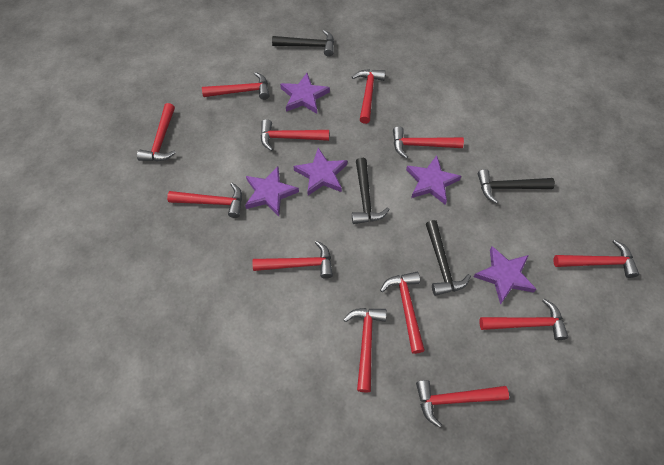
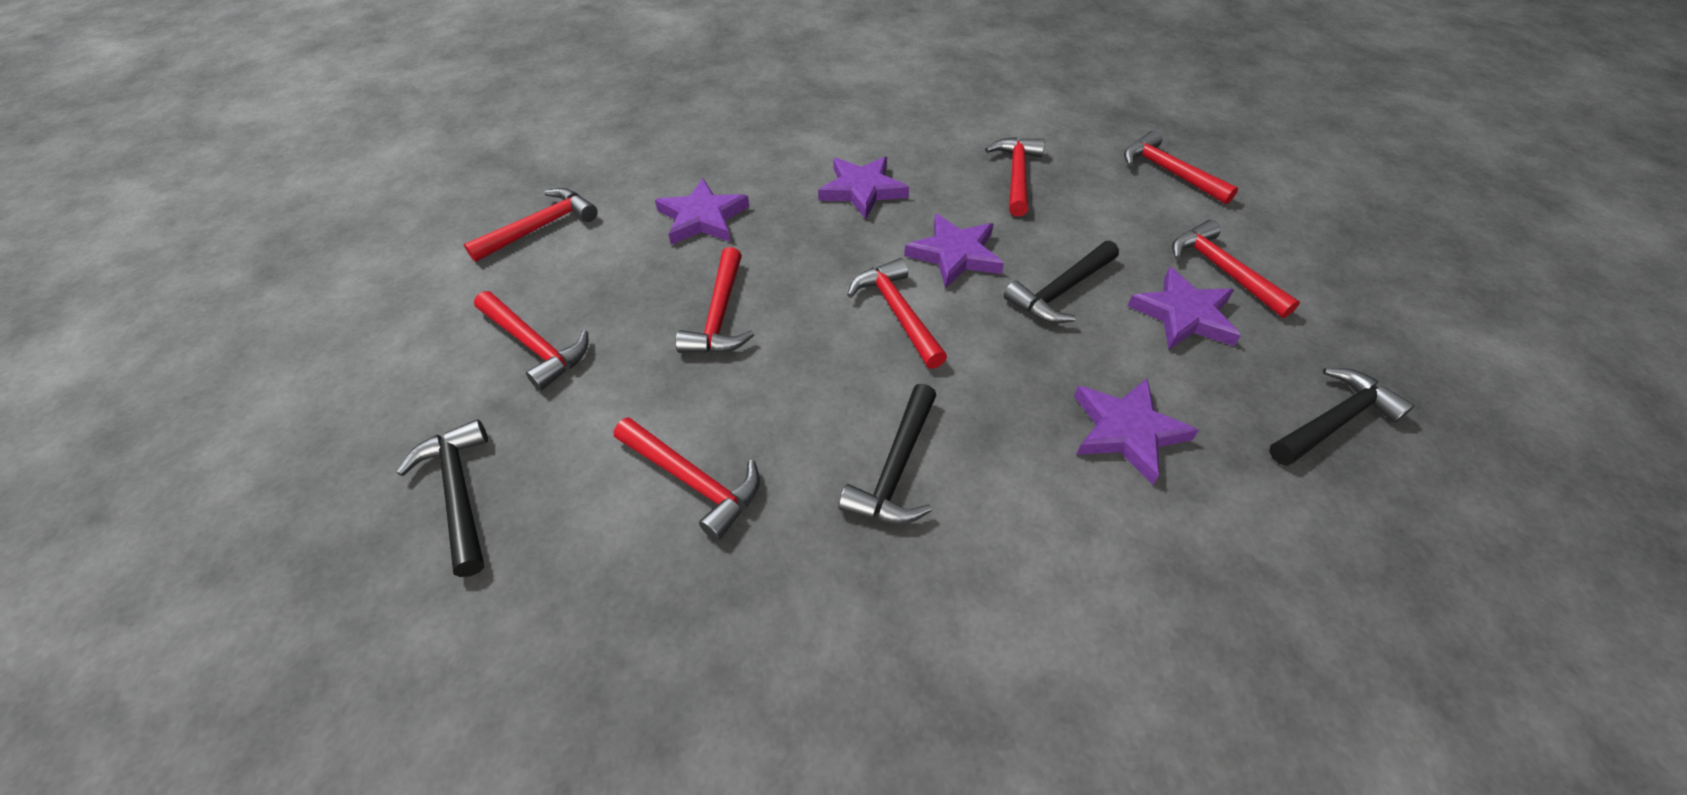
red hammer: 12 -> 8

